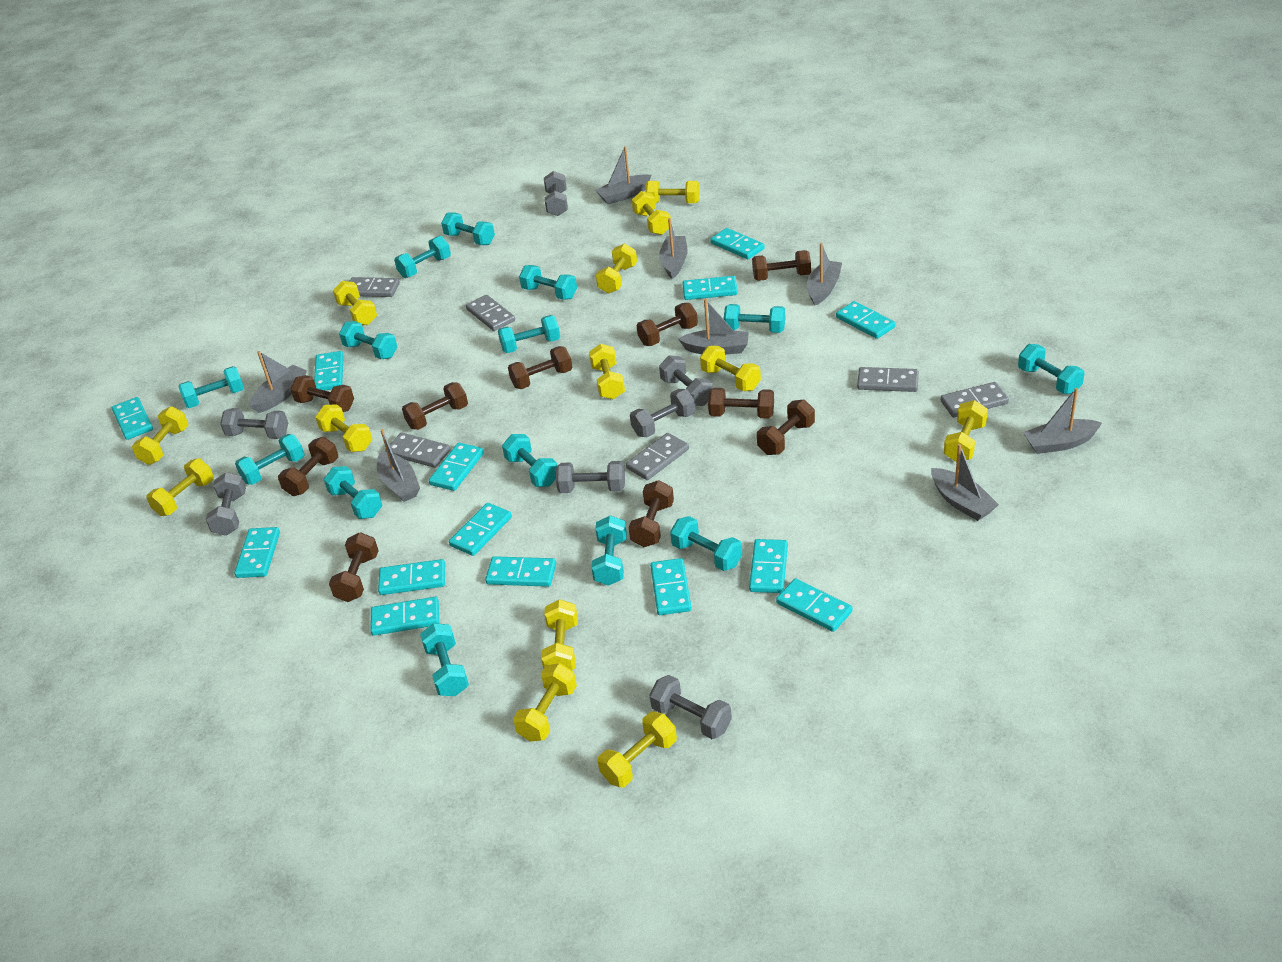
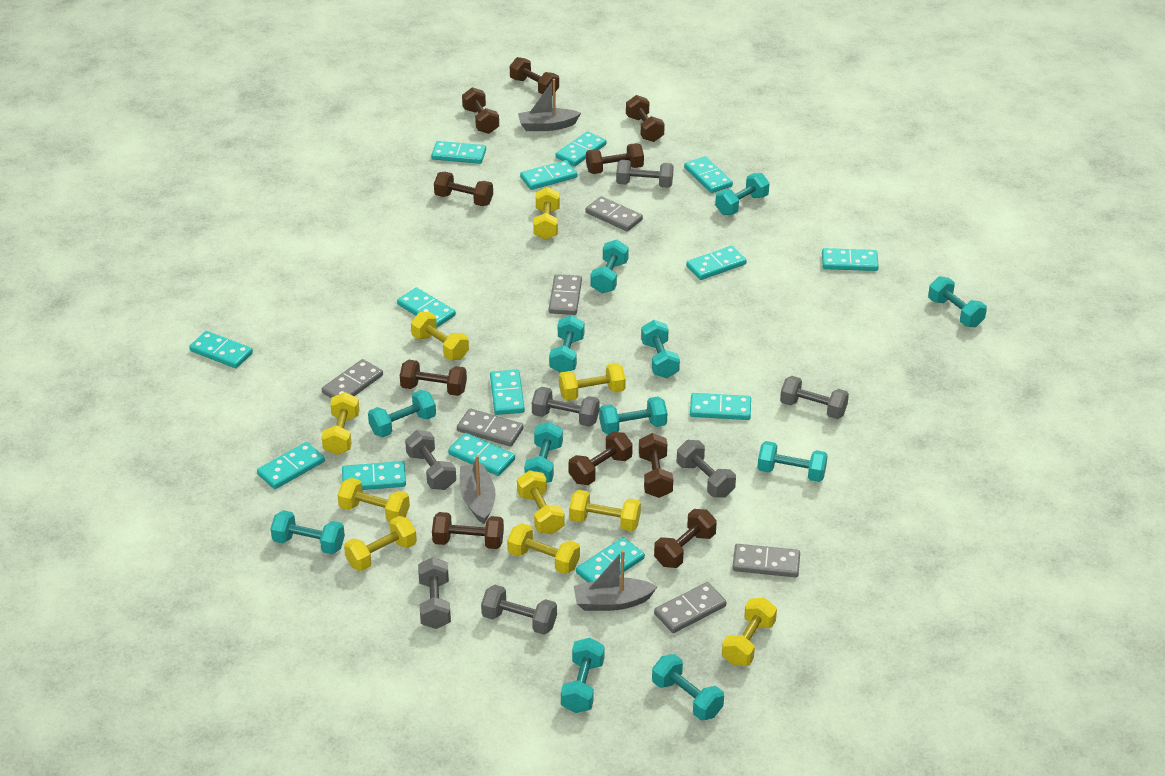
grey boat: 8 -> 3
turquoise dumbbell: 14 -> 12
yellow dumbbell: 13 -> 10

